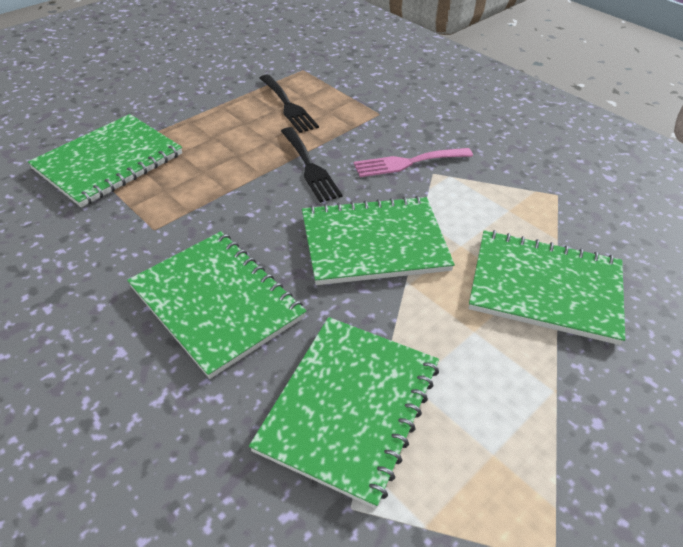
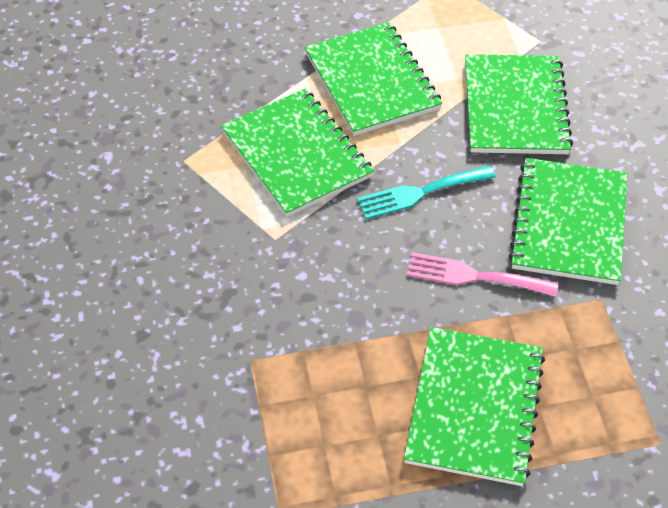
black fork: 2 -> 0
turquoise fork: 0 -> 1

